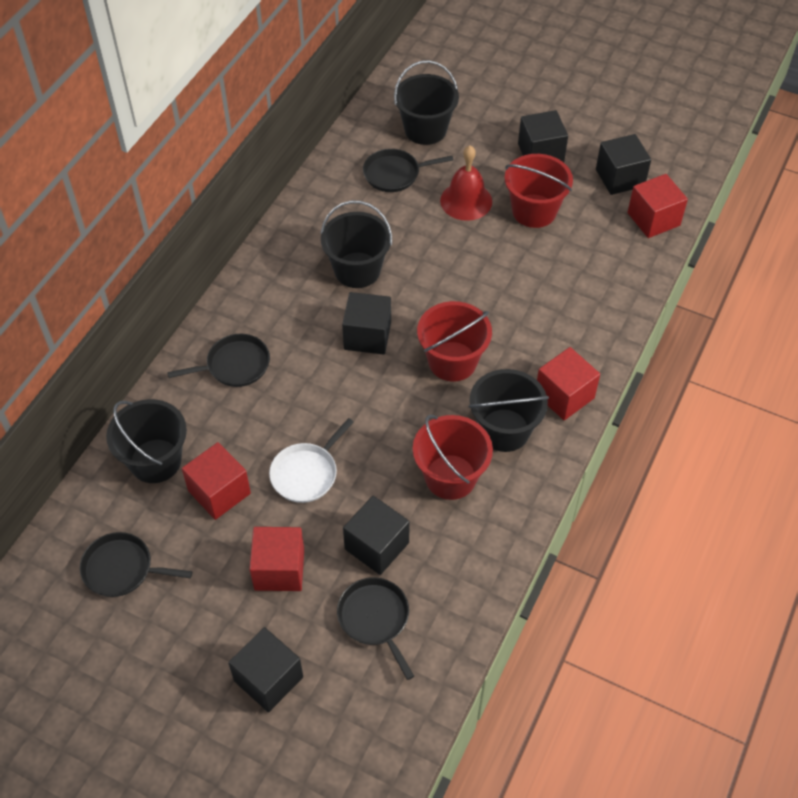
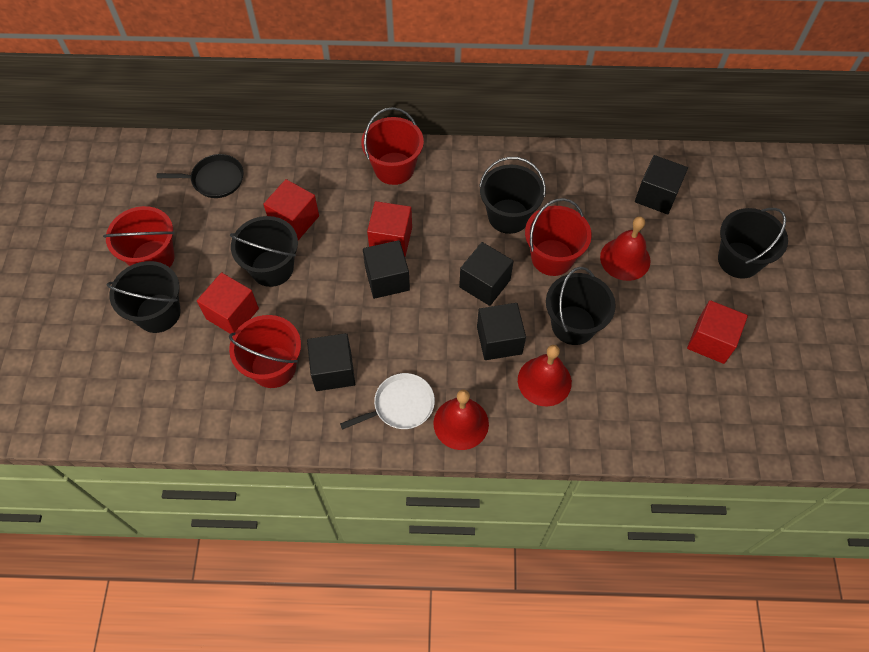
black bucket: 4 -> 5
black pan: 4 -> 1
red bell: 1 -> 3
red bucket: 3 -> 4

